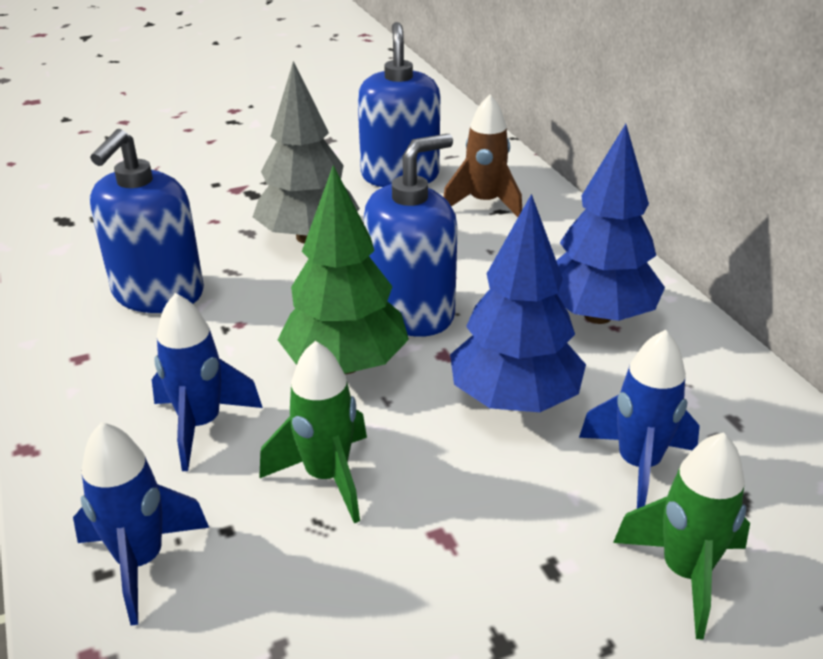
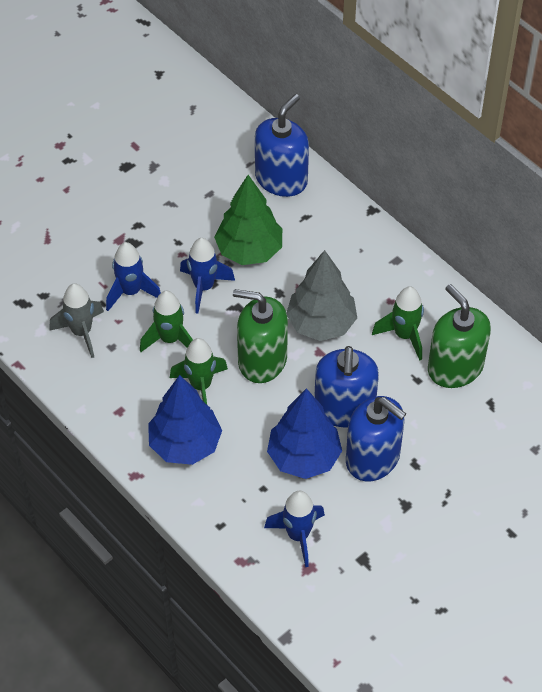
brown rocket: 1 -> 0
green rocket: 2 -> 3
green soap dispenser: 0 -> 2
grey rocket: 0 -> 1

